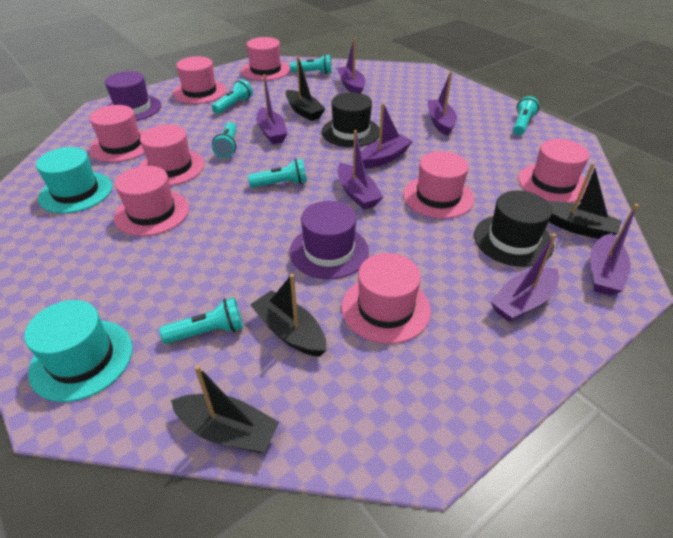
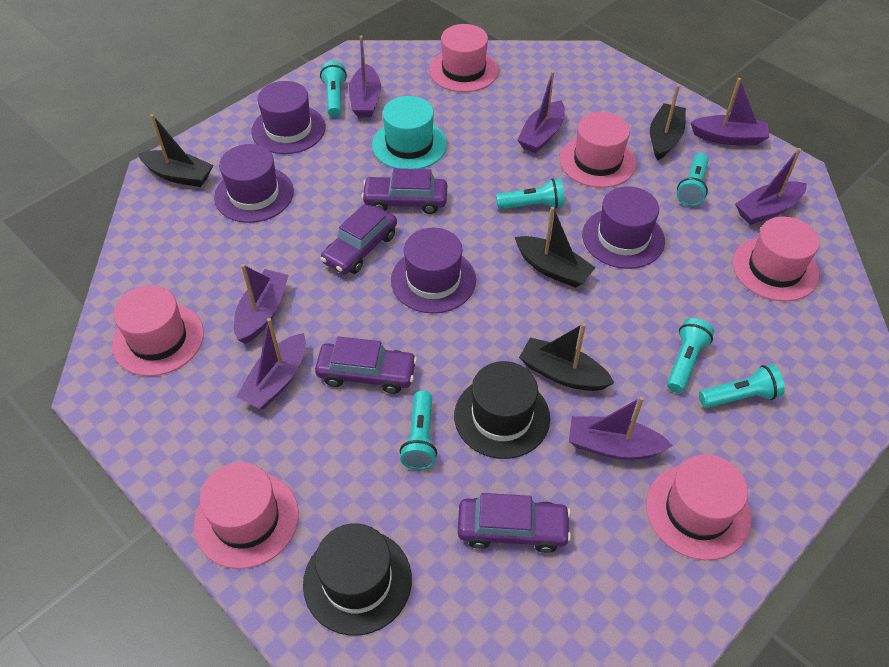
pink hat: 8 -> 6
purple car: 0 -> 4
purple hat: 2 -> 4
turquoise hat: 2 -> 1

